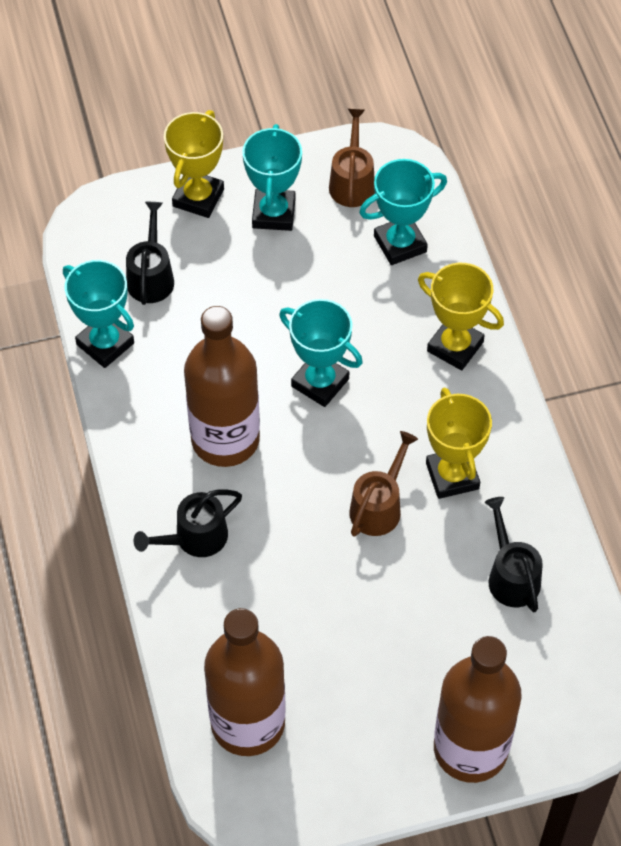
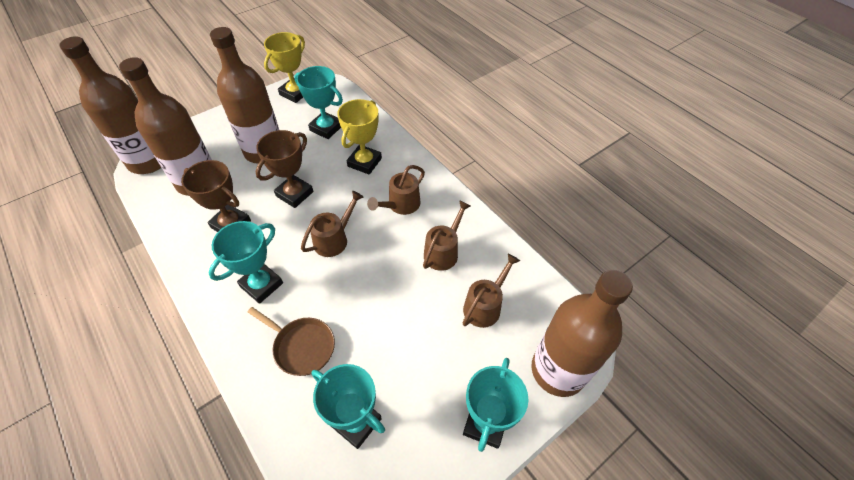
black watering can: 3 -> 0
brown bottle: 3 -> 4
brown pan: 0 -> 1
brown trophy: 0 -> 2
brown watering can: 2 -> 4
yellow trophy: 3 -> 2

